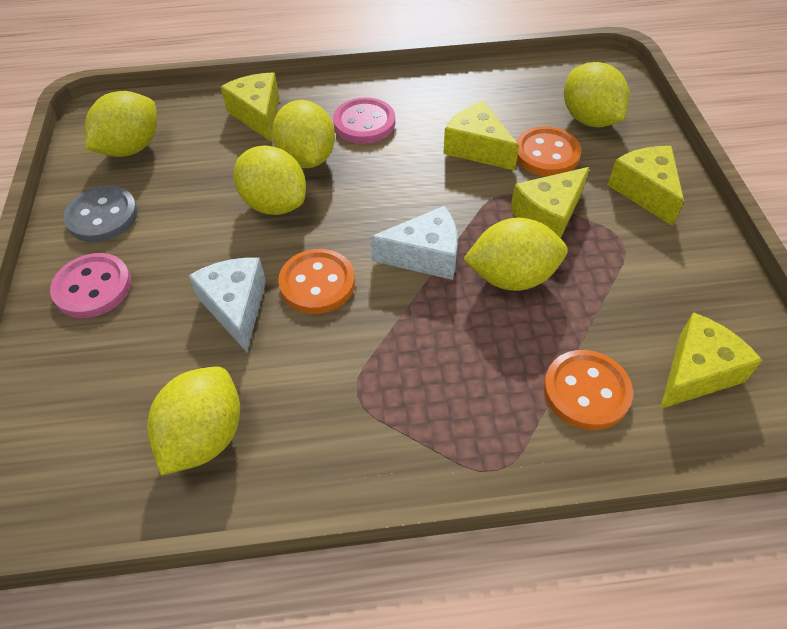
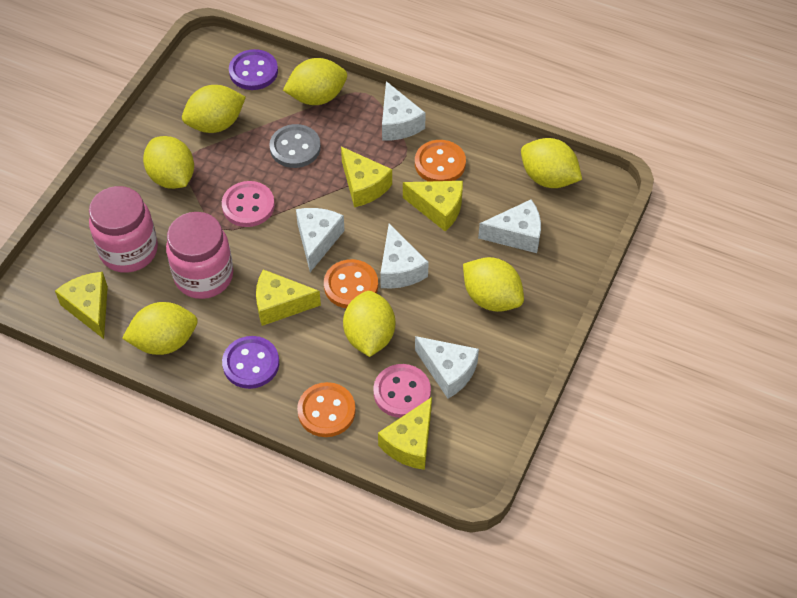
pink jar: 0 -> 2
purple button: 0 -> 2
white cheese: 2 -> 5
yellow lemon: 6 -> 7

